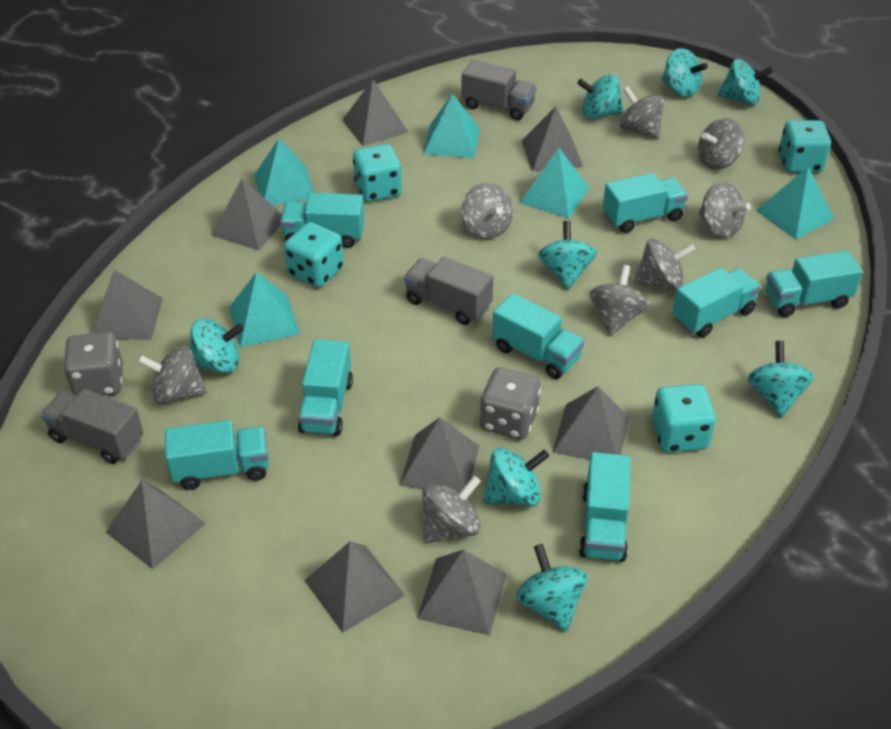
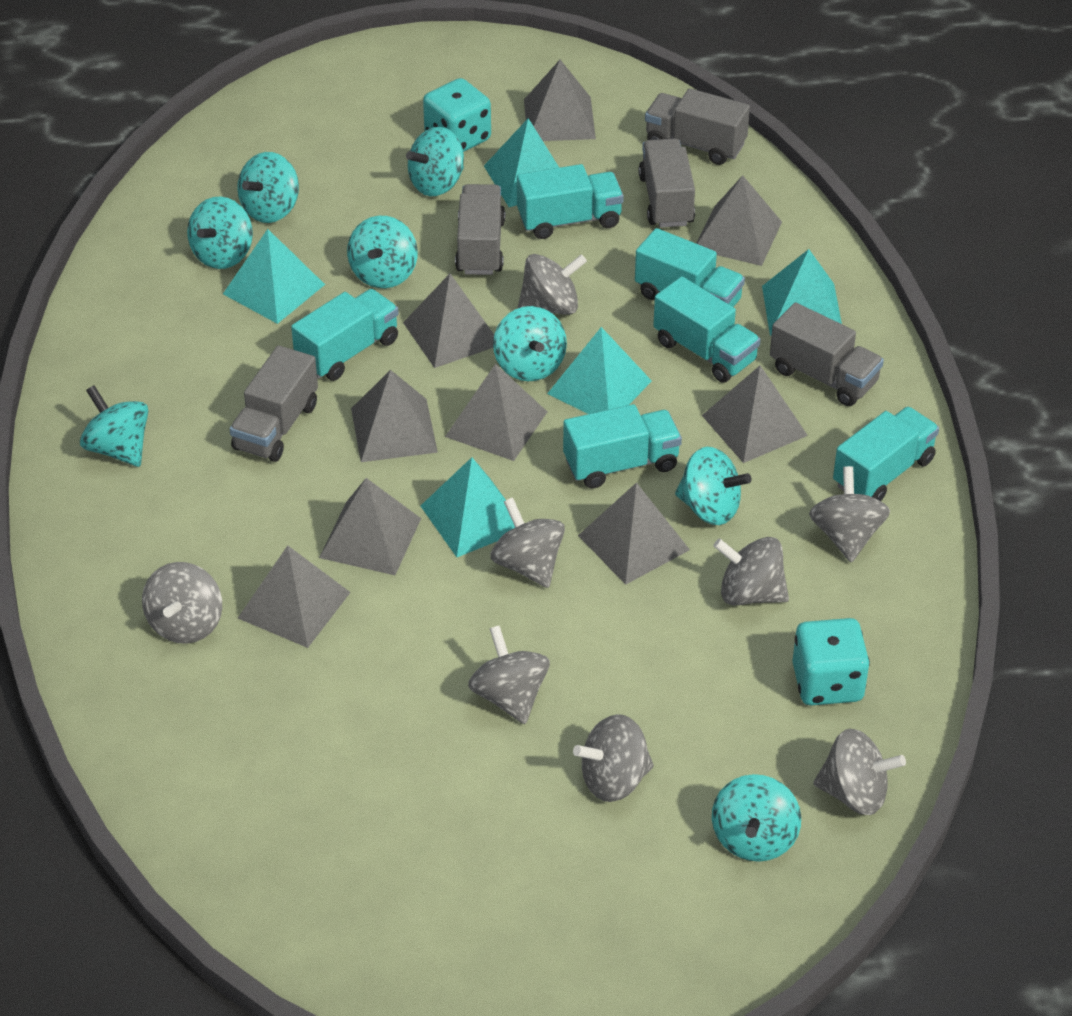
grey dice: 2 -> 0
grey truck: 3 -> 5
turquoise dice: 4 -> 2
turquoise truck: 8 -> 6

